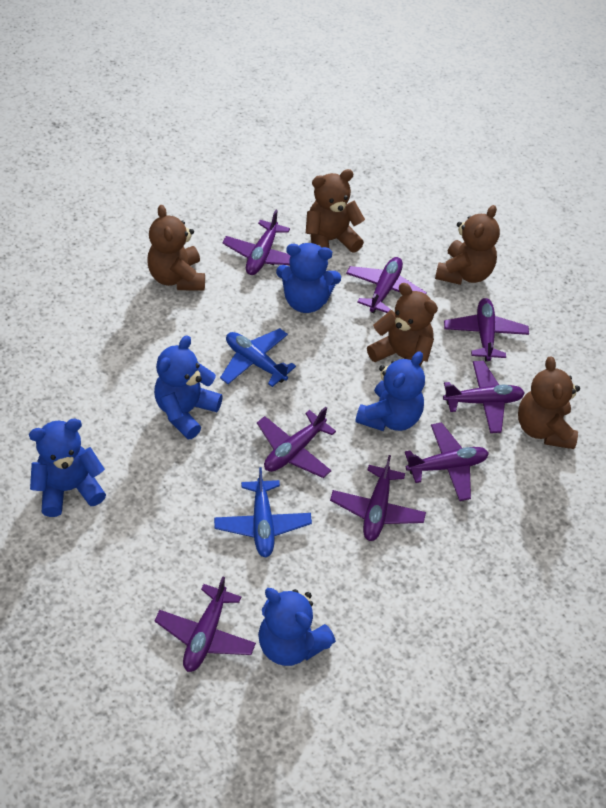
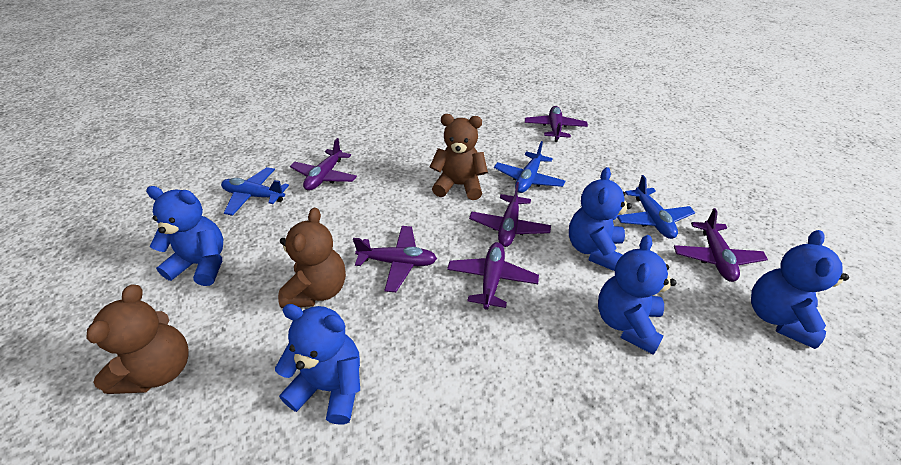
blue plane: 2 -> 3
brown teddy bear: 5 -> 3
purple plane: 8 -> 6

